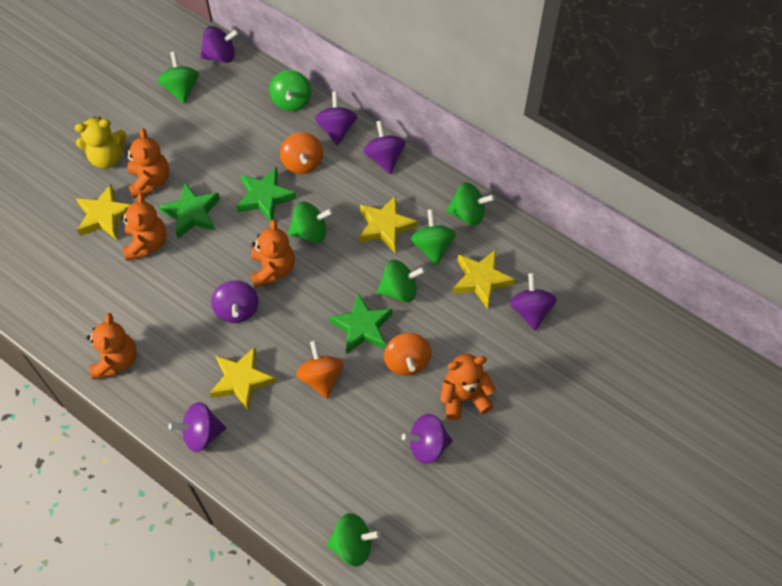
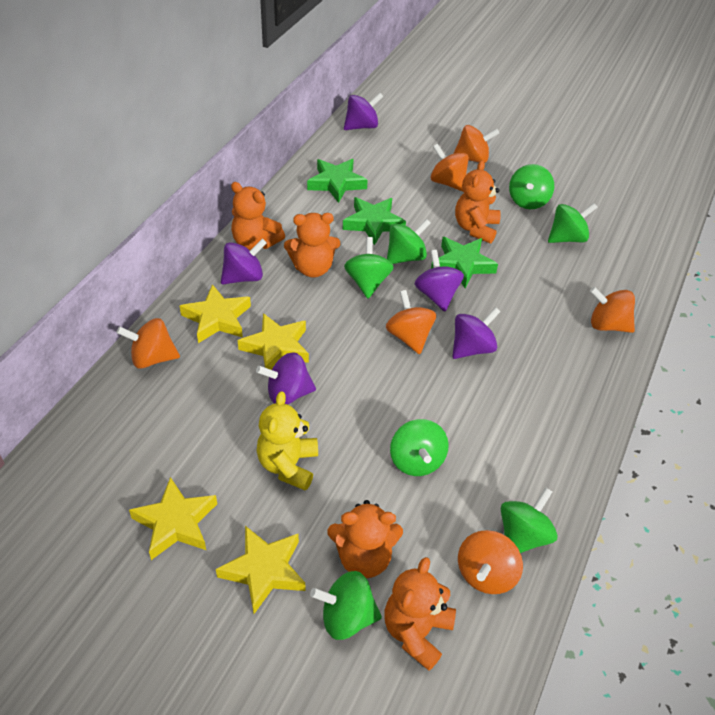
orange spinning top: 3 -> 6
purple spinning top: 7 -> 5

